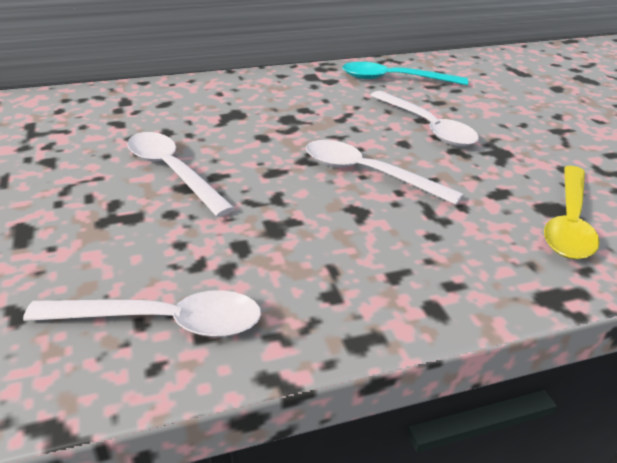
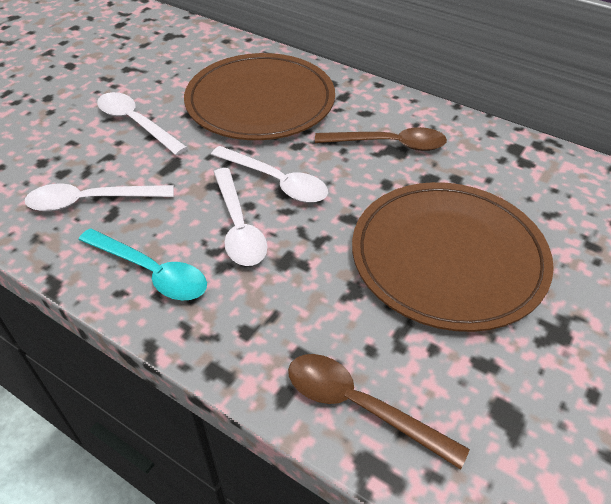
brown plate: 0 -> 2
brown spoon: 0 -> 2
yellow spoon: 1 -> 0

